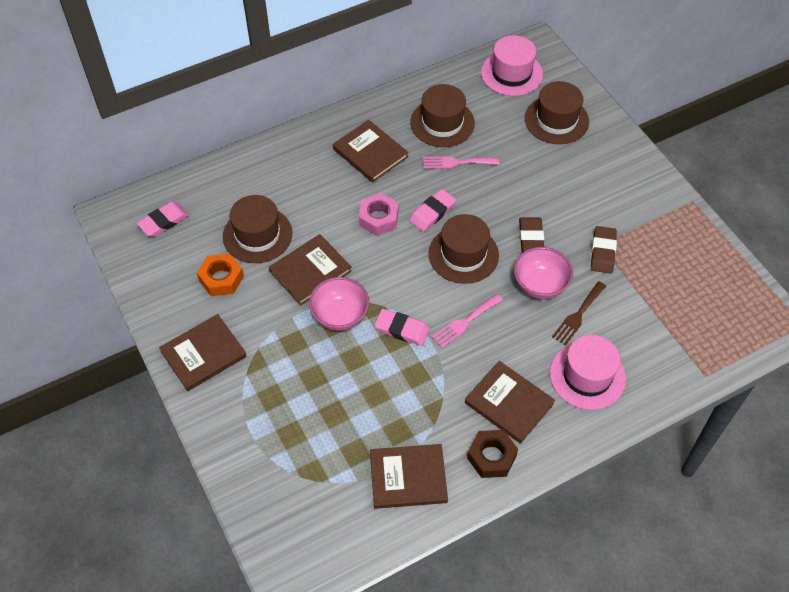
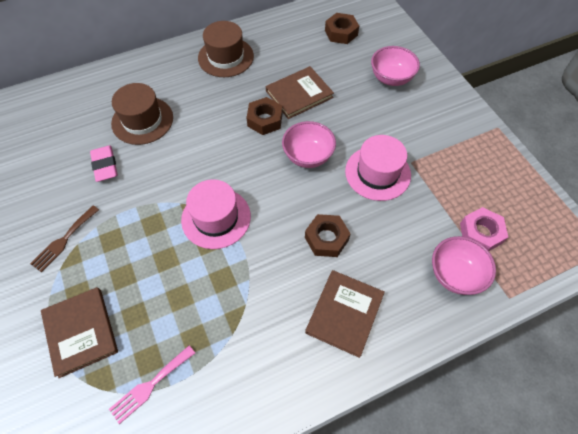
brown book: 5 -> 3
brown eraser: 2 -> 0
brown hat: 4 -> 2
brown nut: 1 -> 3
orange nut: 1 -> 0
pink bowl: 2 -> 3
pink eraser: 3 -> 1
pink fork: 2 -> 1

